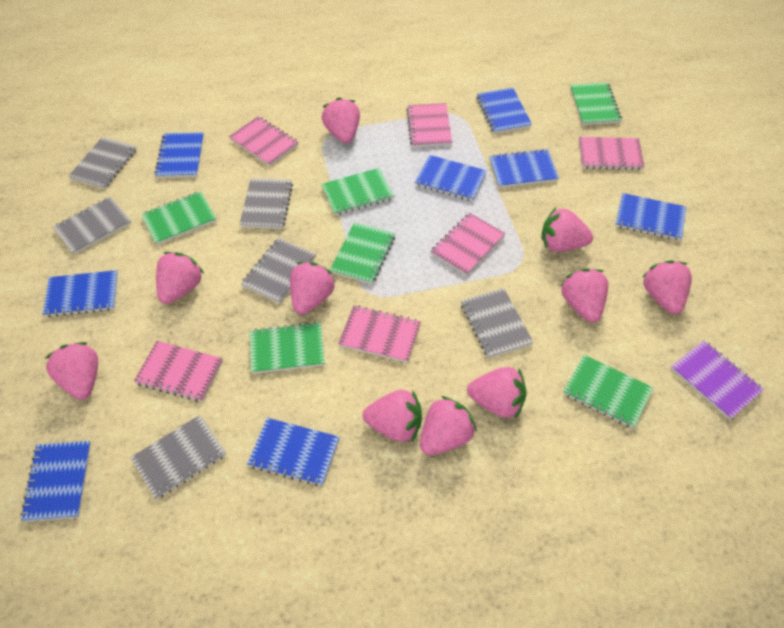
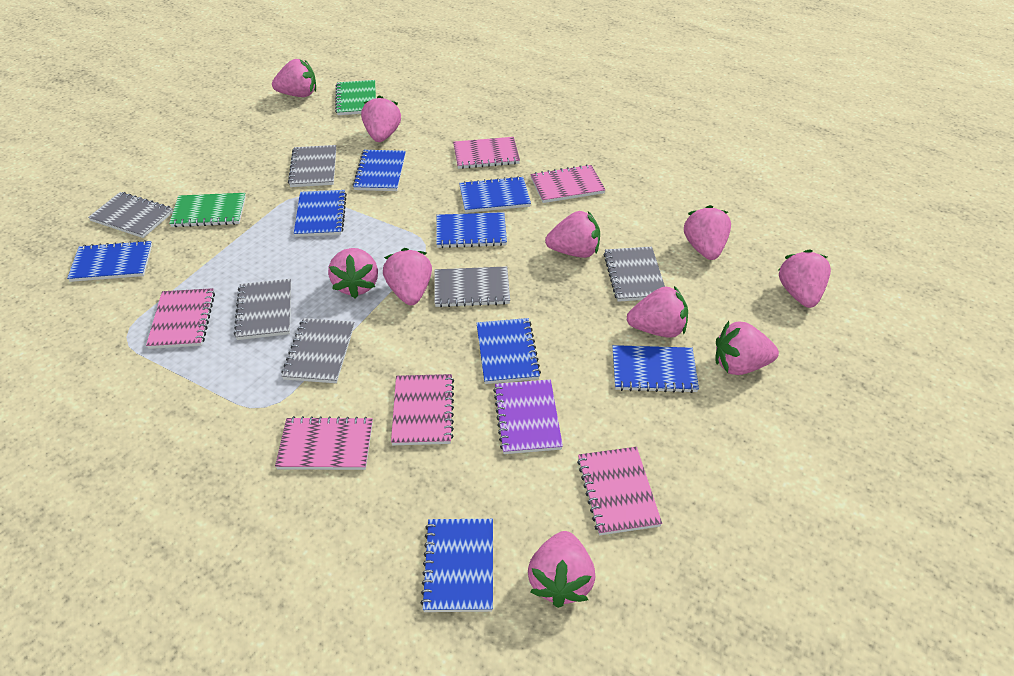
green notebook: 6 -> 2

